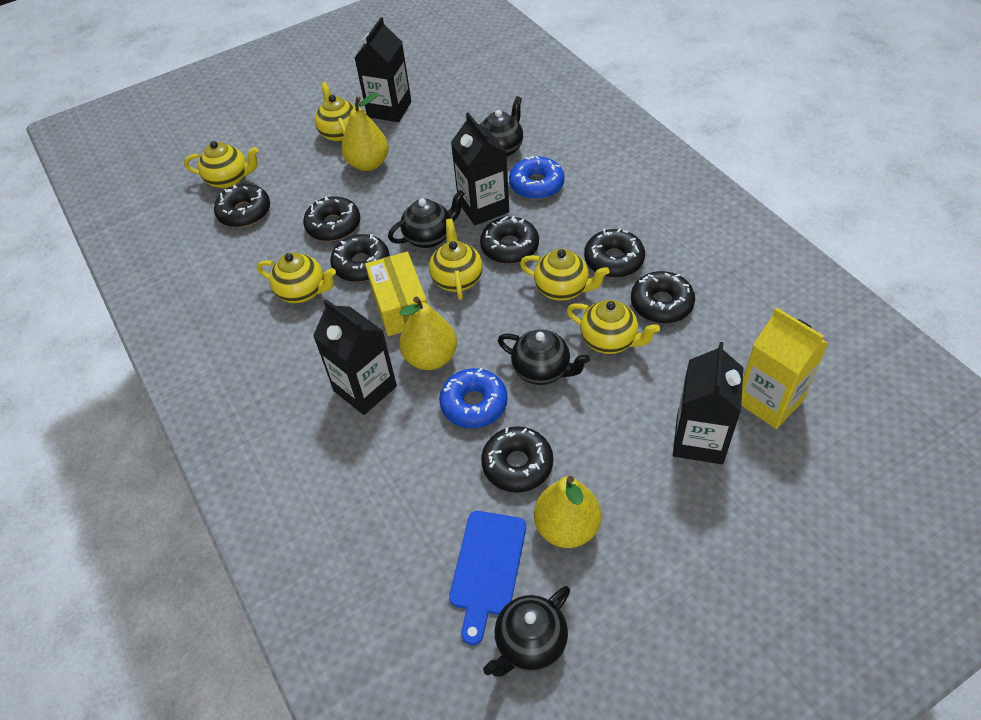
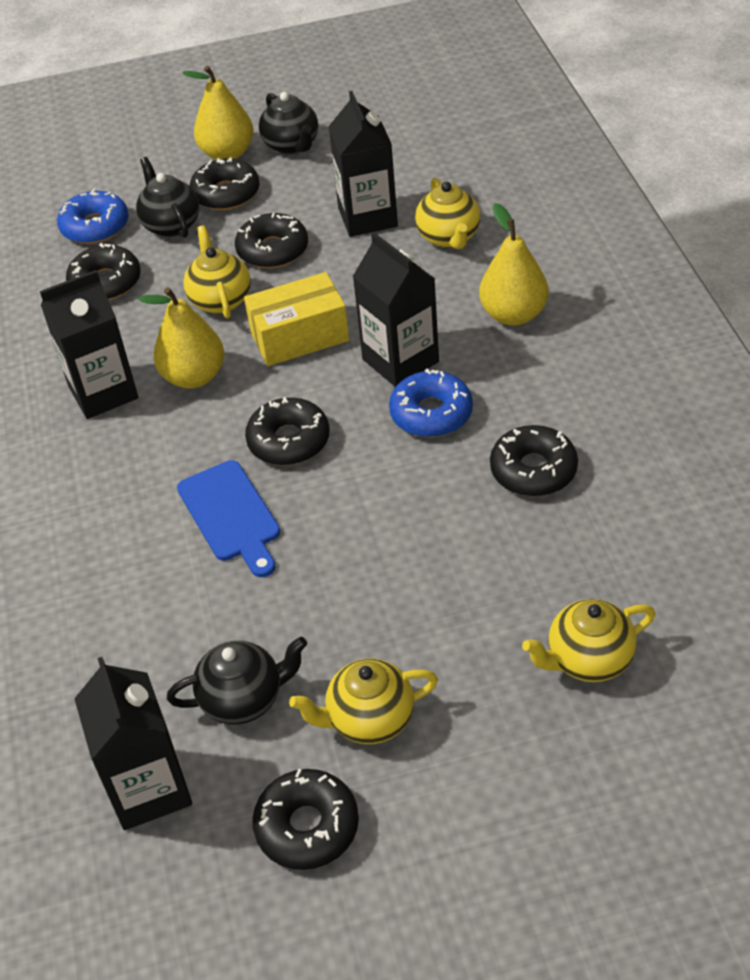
black donut: 7 -> 6
black teapot: 4 -> 3
yellow carton: 1 -> 0
yellow teapot: 6 -> 4

